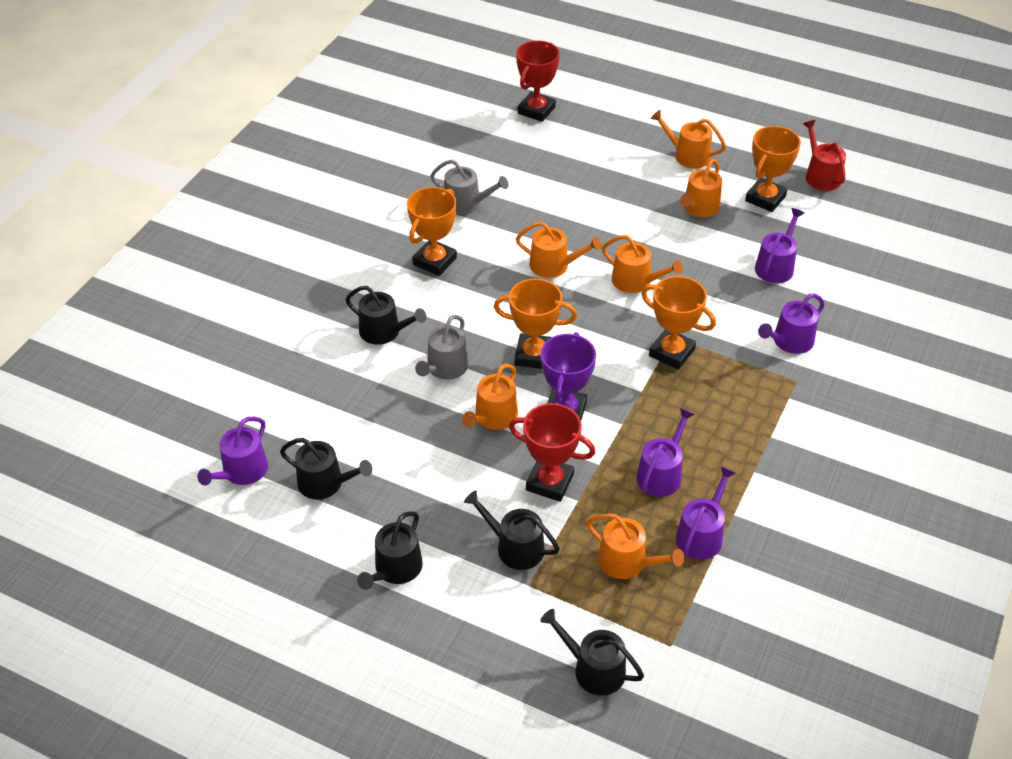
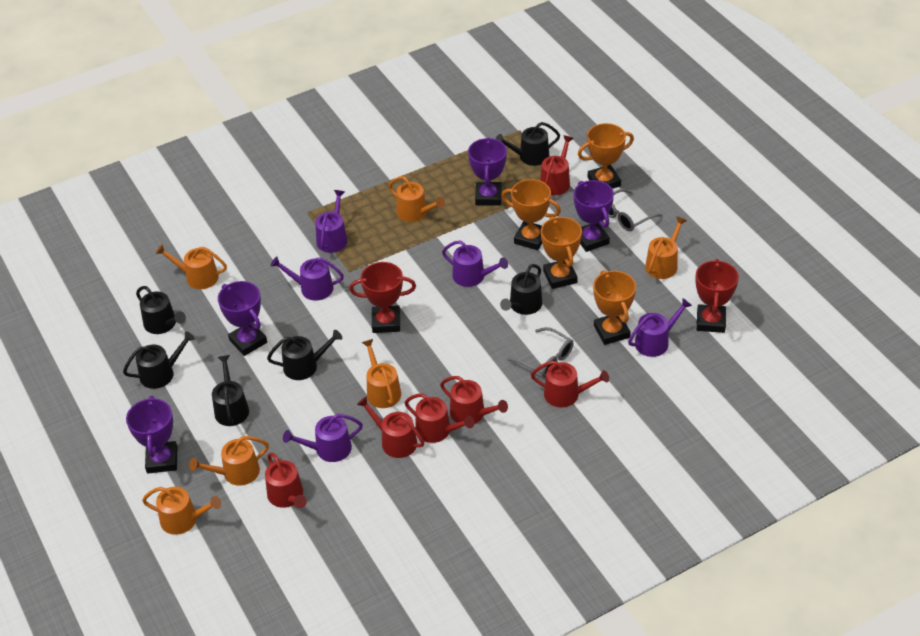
black watering can: 5 -> 6
grey glasses: 0 -> 2
grey watering can: 2 -> 0
purple trophy: 1 -> 4
red watering can: 1 -> 6

